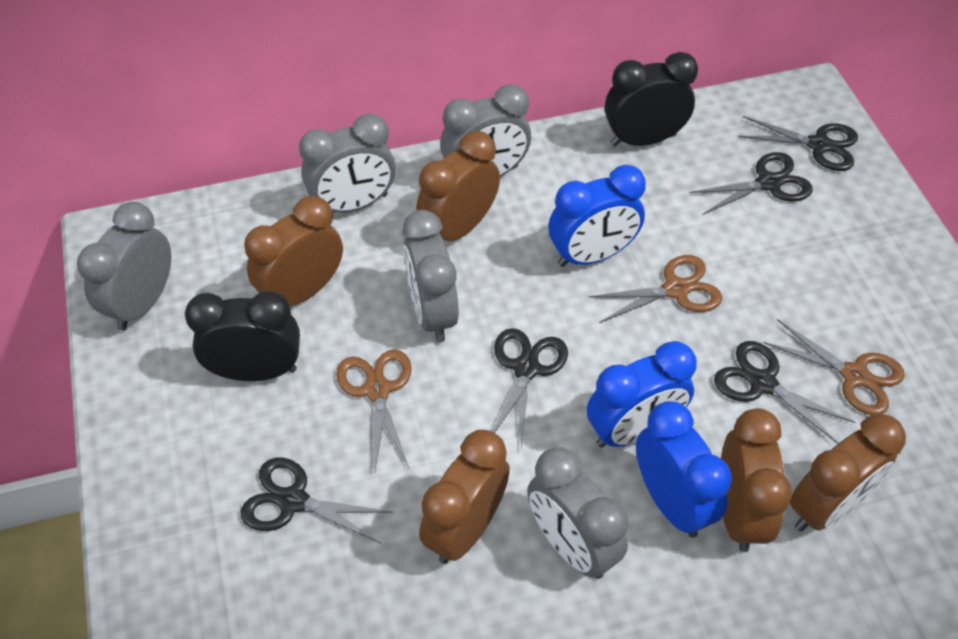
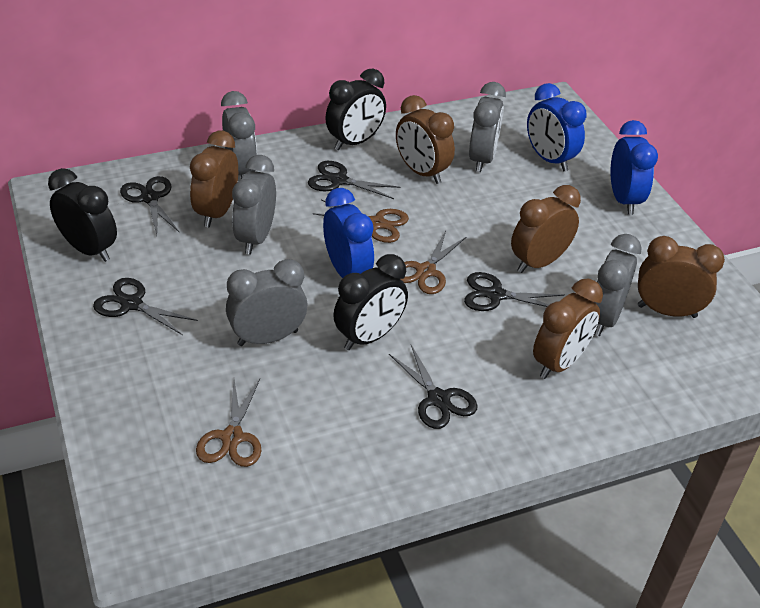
black clock: 2 -> 3

